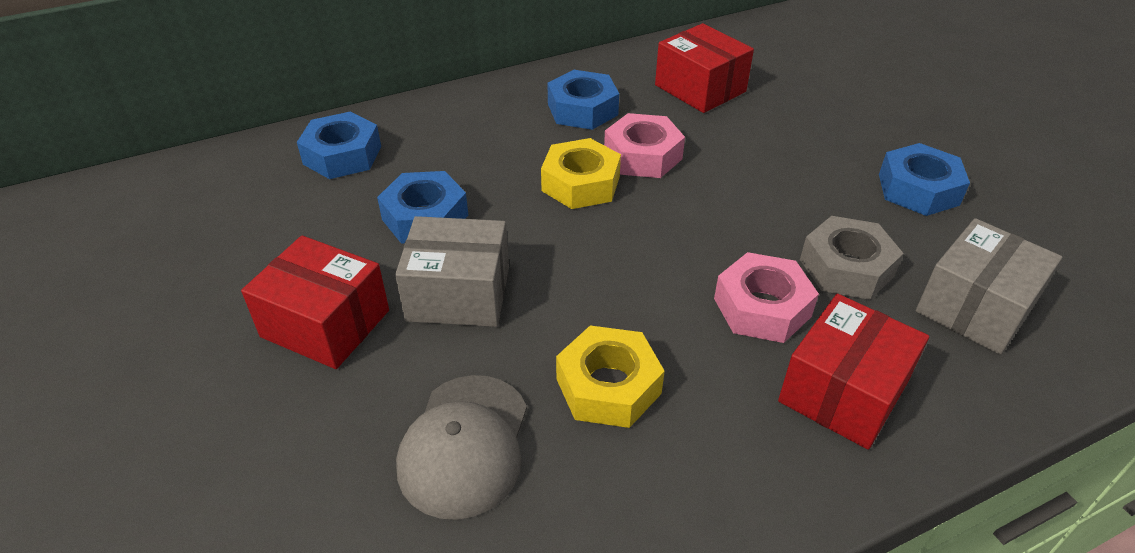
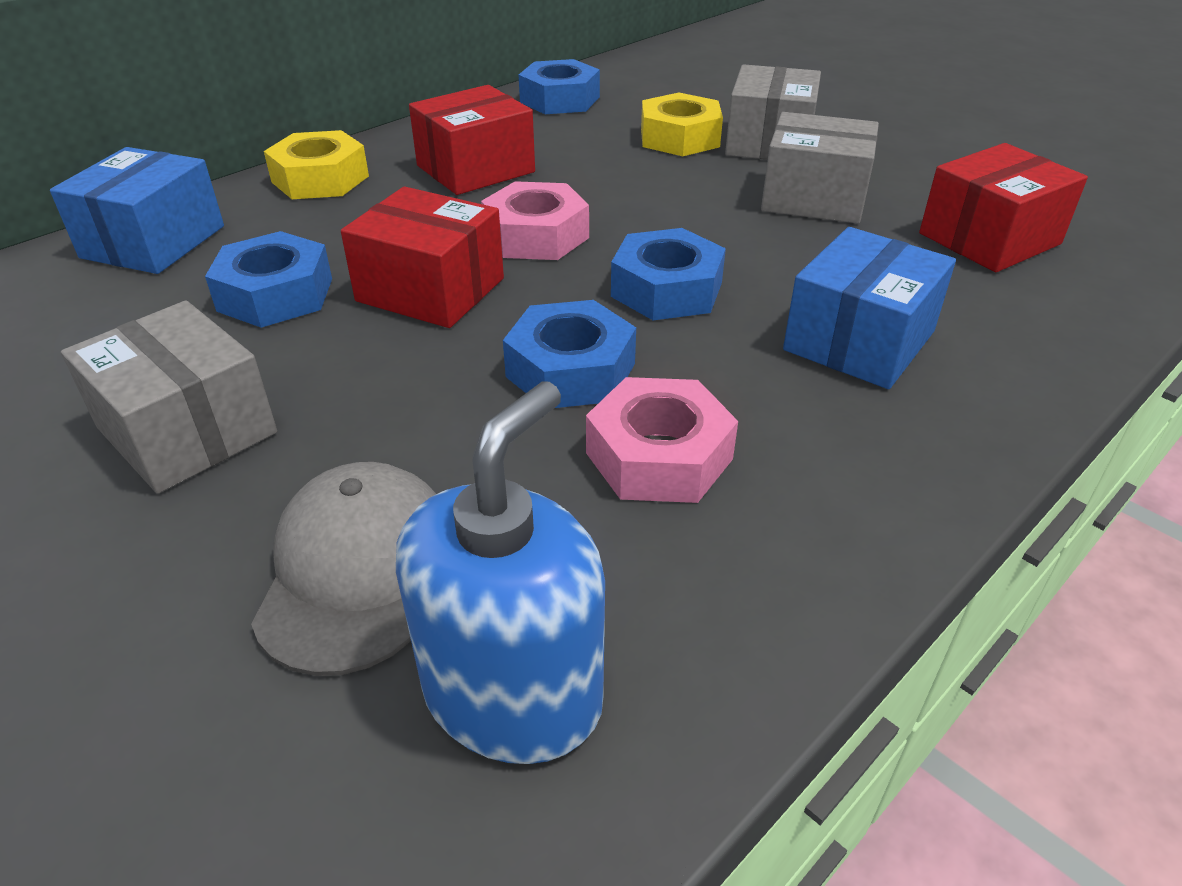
blue box: 0 -> 2
blue soap dispenser: 0 -> 1
grey box: 2 -> 3
grey nut: 1 -> 0

